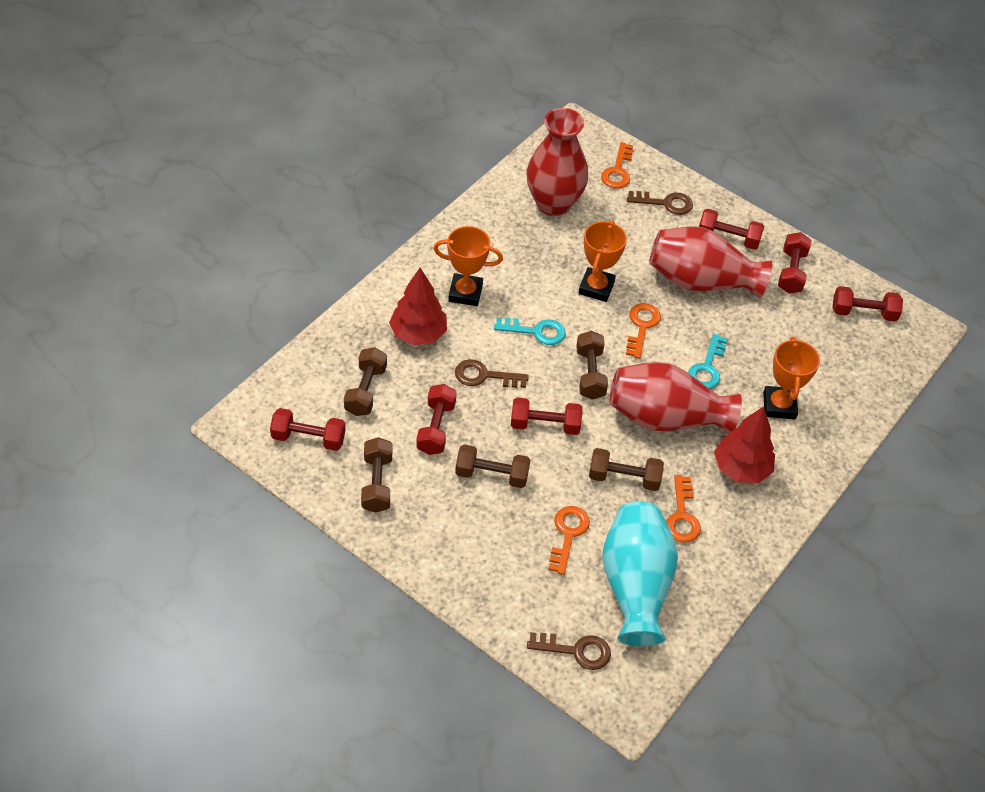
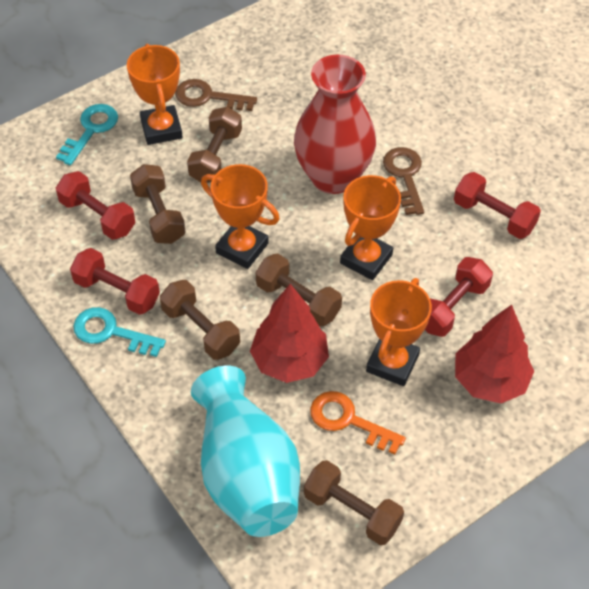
brown key: 3 -> 2
orange key: 4 -> 1
orange trophy: 3 -> 4
red dumbbell: 6 -> 4
red vase: 3 -> 1

